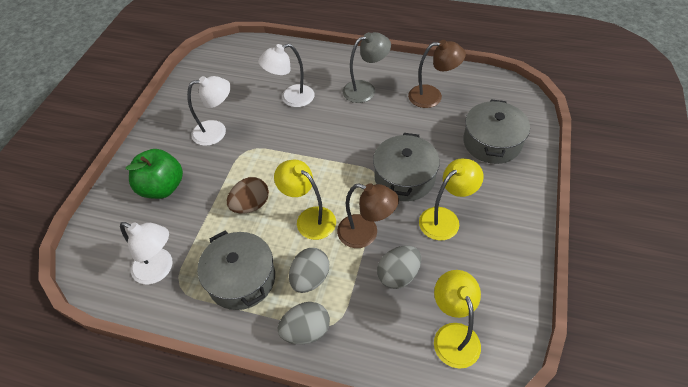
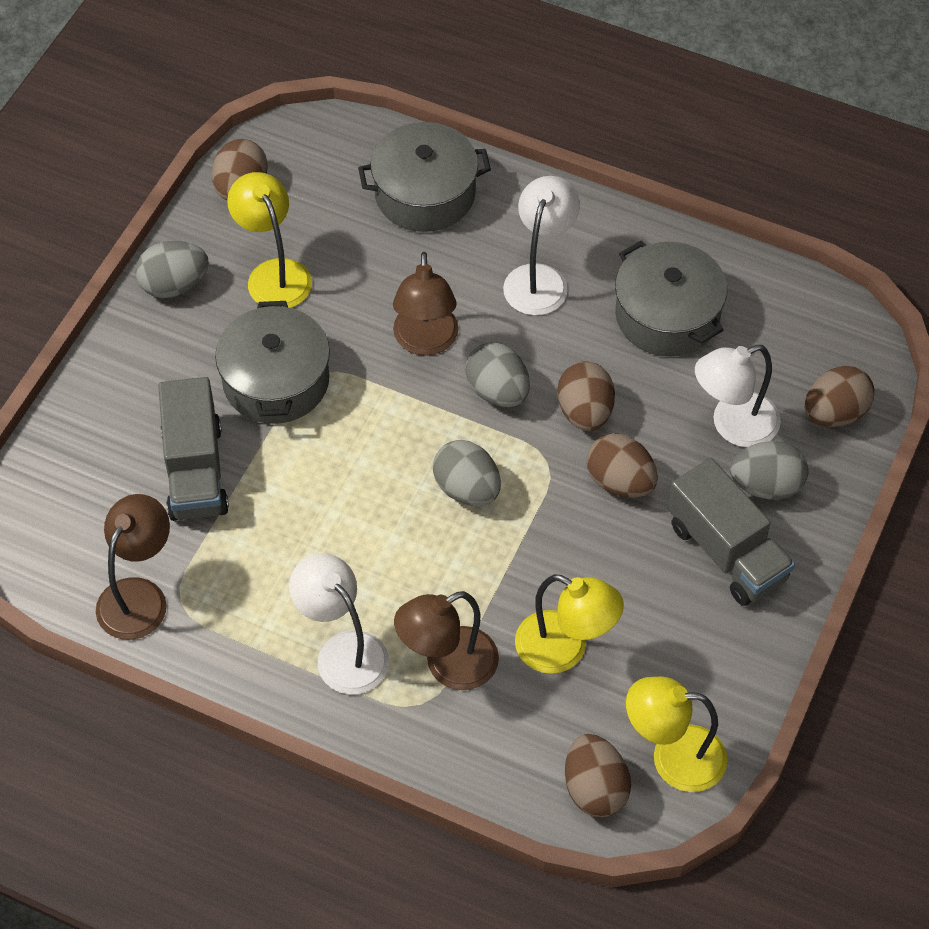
brown egg: 1 -> 5
brown lamp: 2 -> 3
green apple: 1 -> 0
grey egg: 3 -> 4
grey lamp: 1 -> 0
grey truck: 0 -> 2

